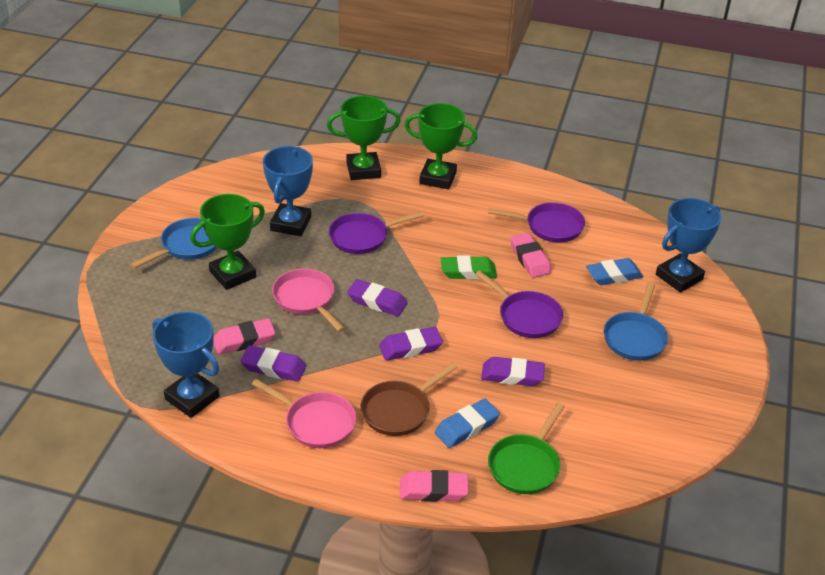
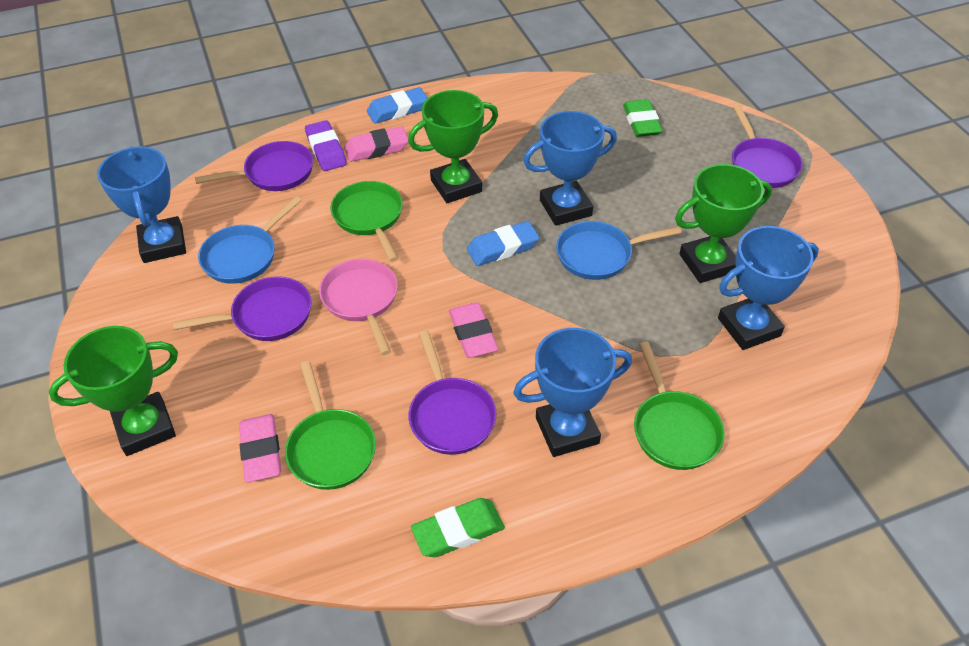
blue trophy: 3 -> 4
brown pan: 1 -> 0
green eraser: 1 -> 2
green pan: 1 -> 3
pink pan: 2 -> 1
purple eraser: 4 -> 1
purple pan: 3 -> 4

